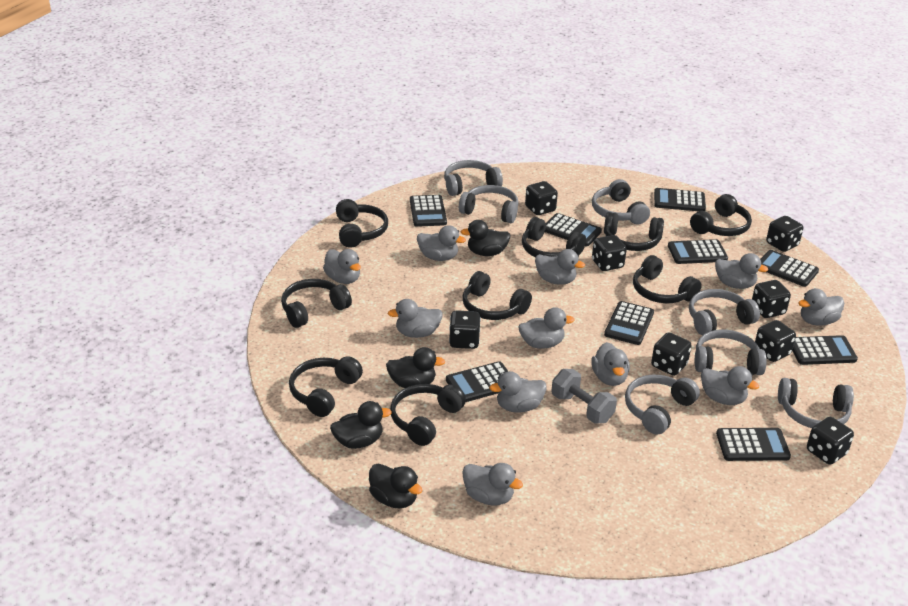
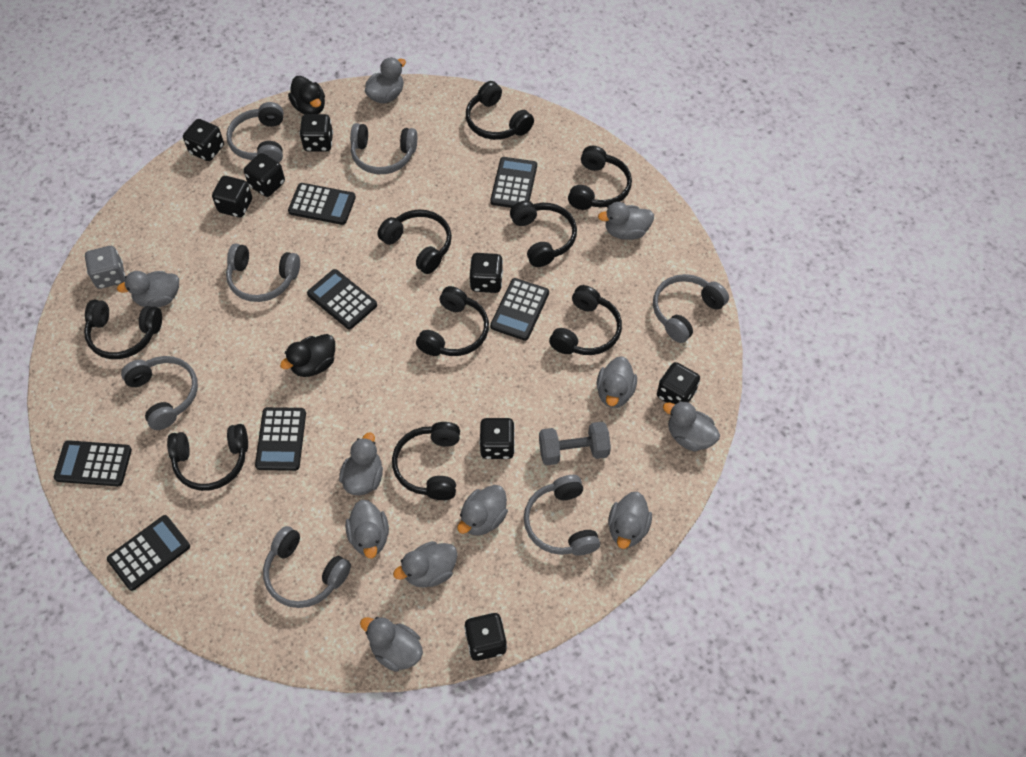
black calculator: 9 -> 7
black duck: 4 -> 2
grey dice: 0 -> 1

